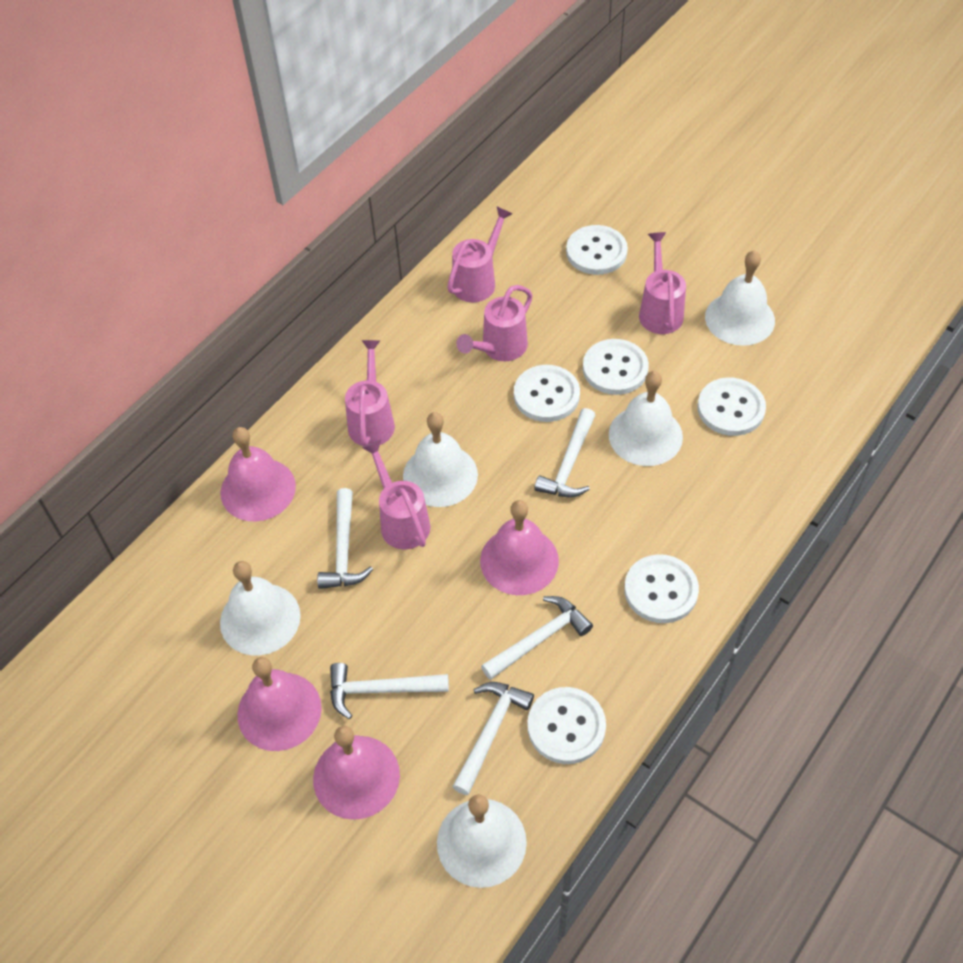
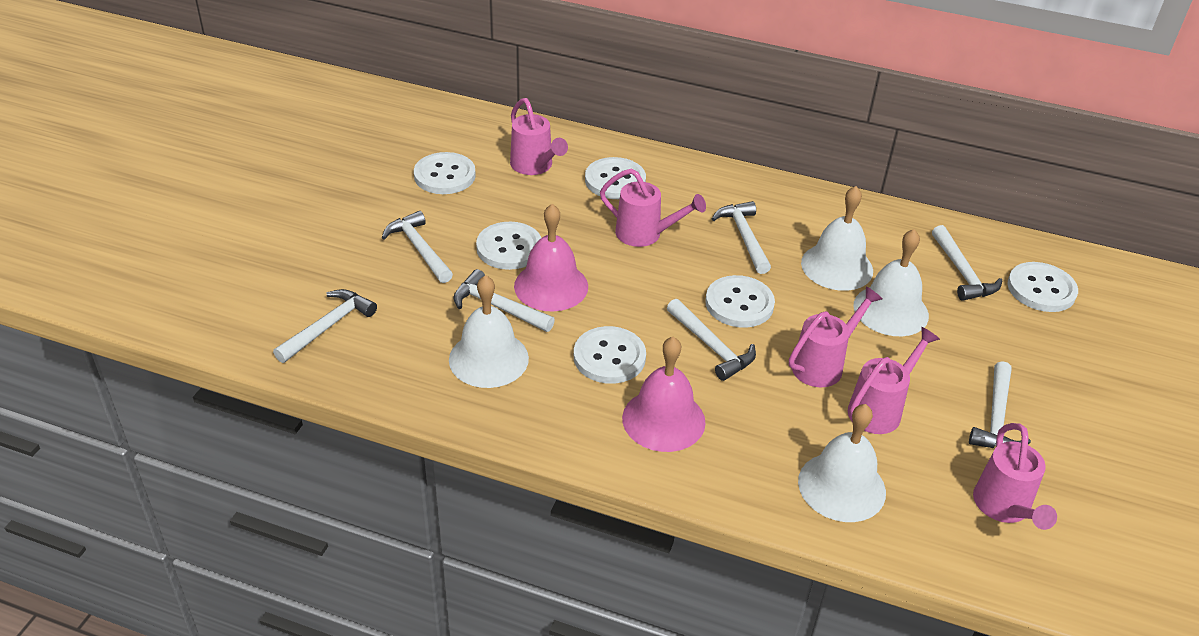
pink bell: 4 -> 2
white bell: 5 -> 4
white hammer: 5 -> 7

